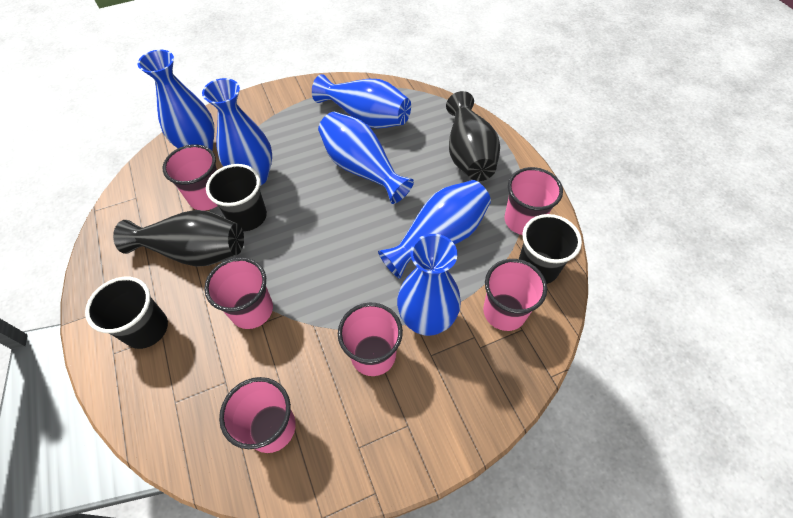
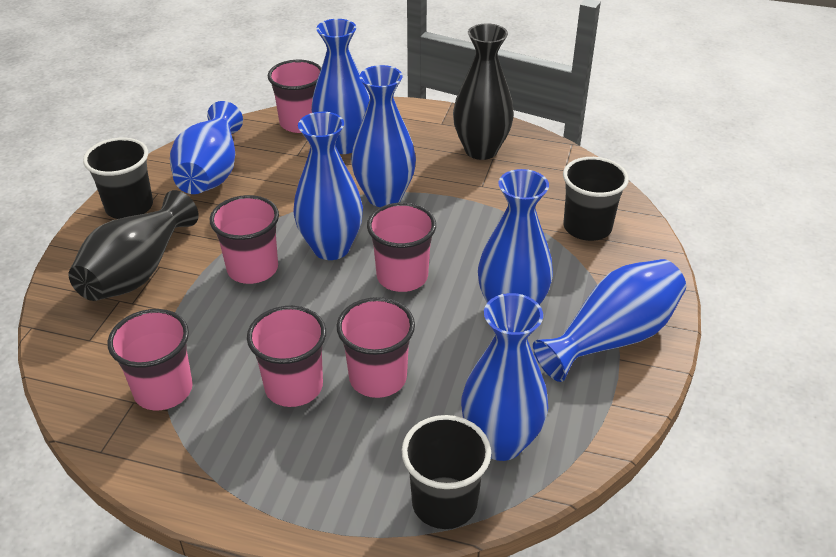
blue vase: 6 -> 7

